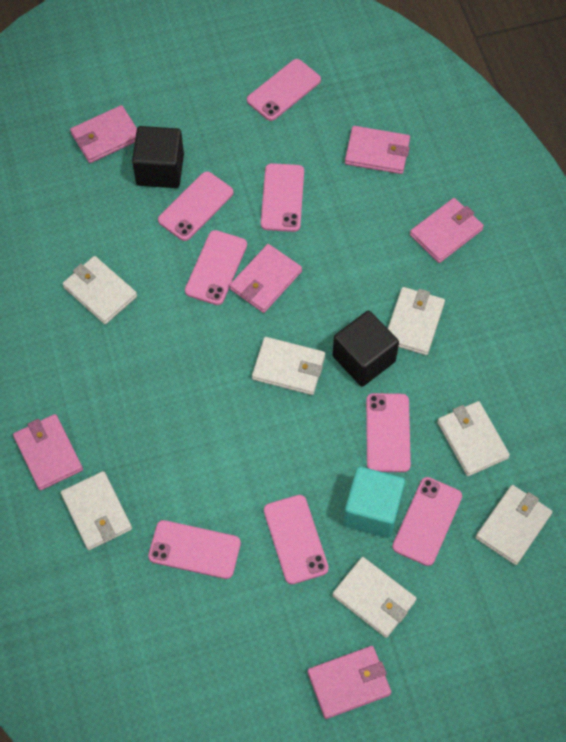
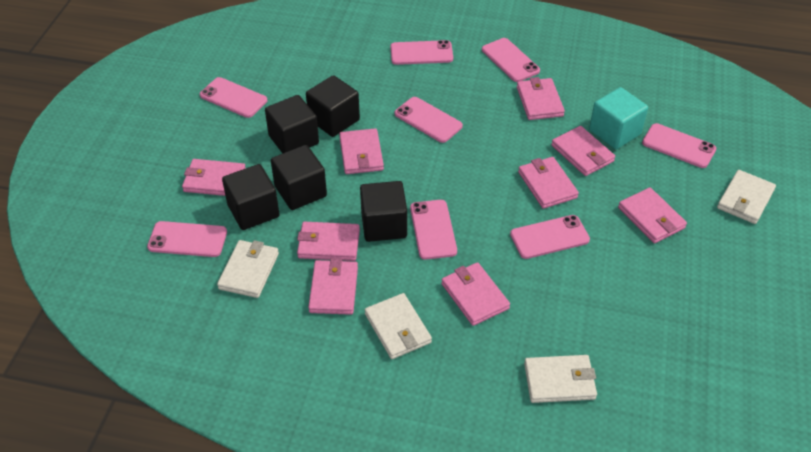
black cube: 2 -> 5
pink wallet: 6 -> 9
white wallet: 7 -> 4

